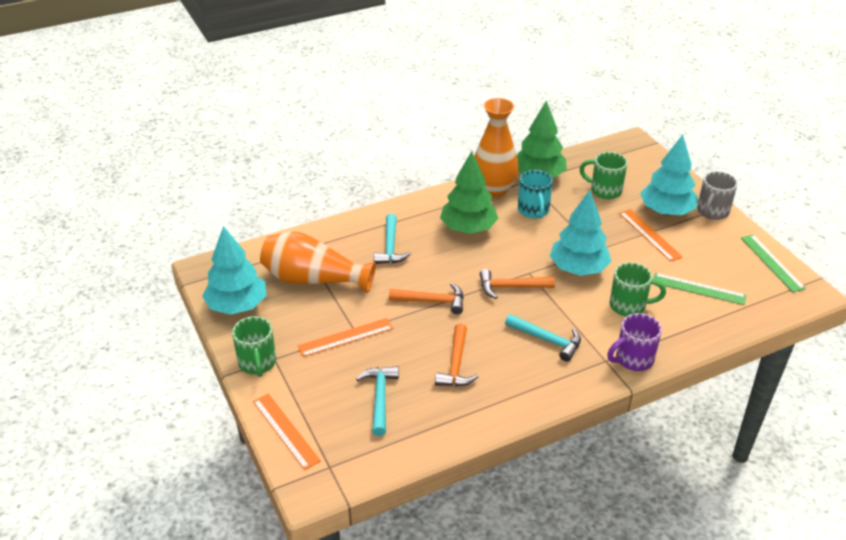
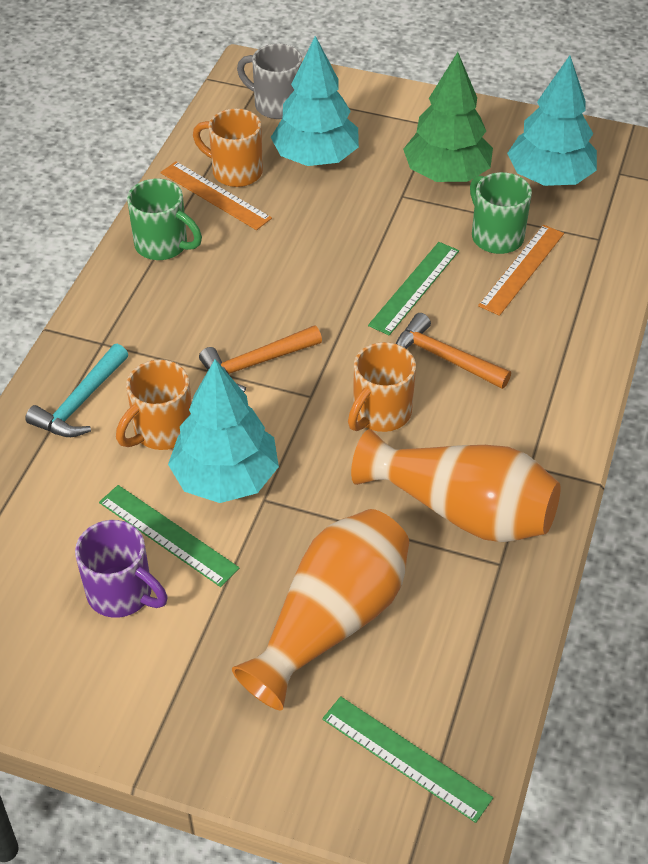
green mug: 3 -> 2
green ruler: 2 -> 3
green tree: 2 -> 1
orange hammer: 3 -> 2
orange mug: 0 -> 3
orange ruler: 3 -> 2
turquoise hammer: 3 -> 1
turquoise mug: 1 -> 0

